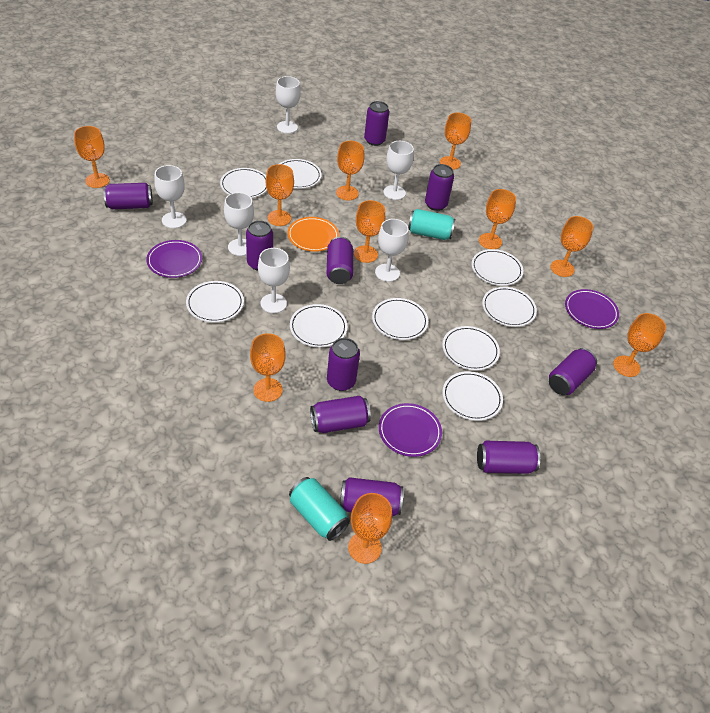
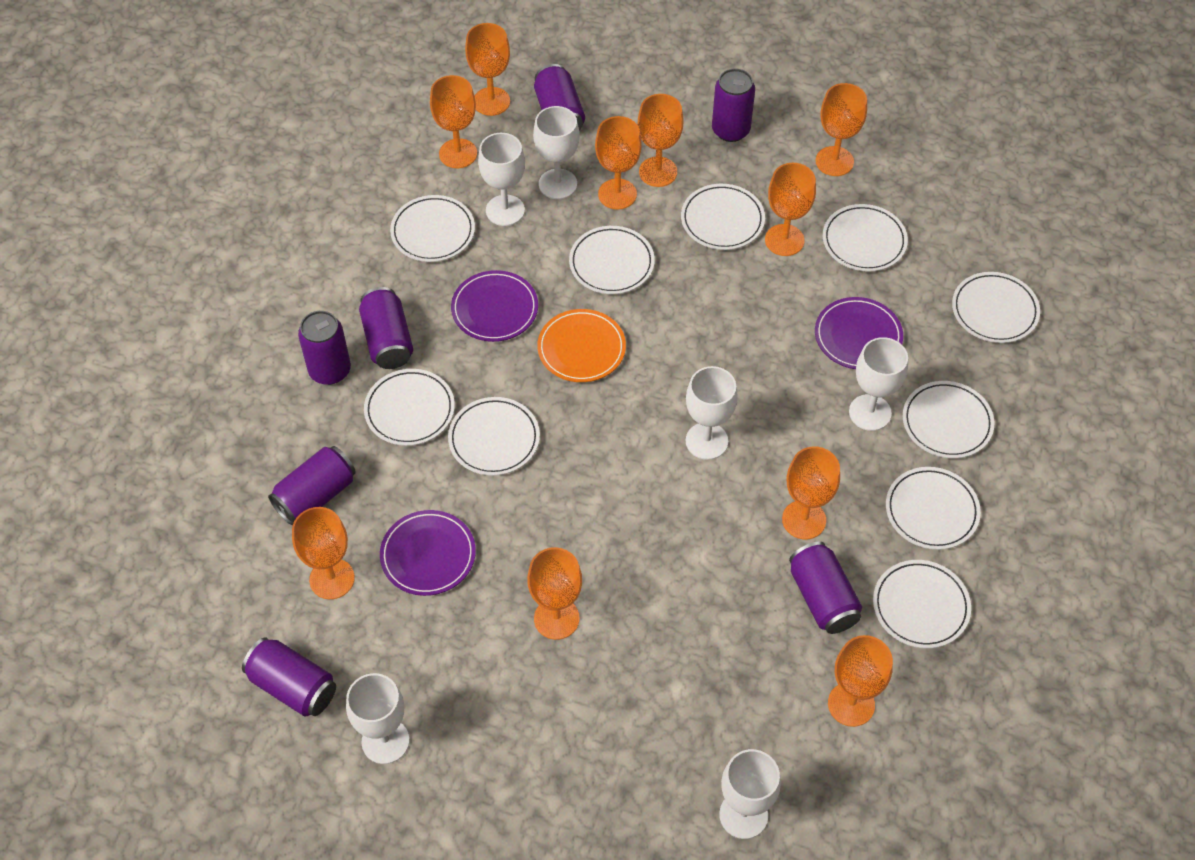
purple can: 10 -> 7
turquoise can: 2 -> 0
white plate: 9 -> 10

